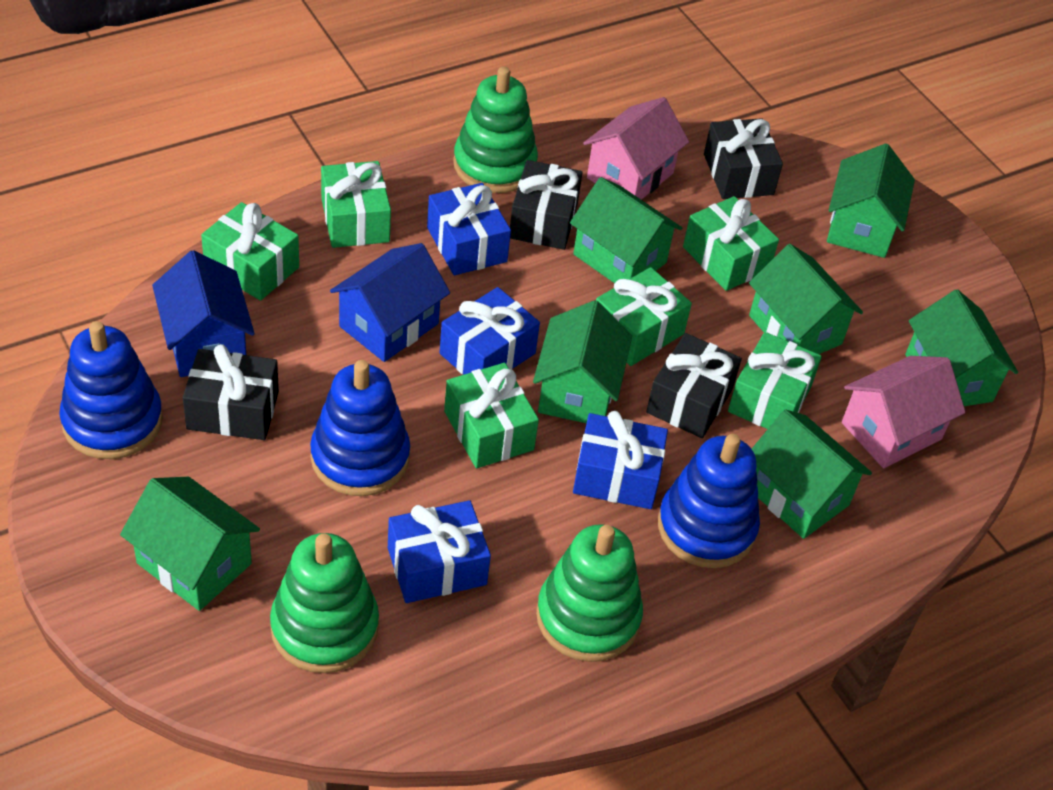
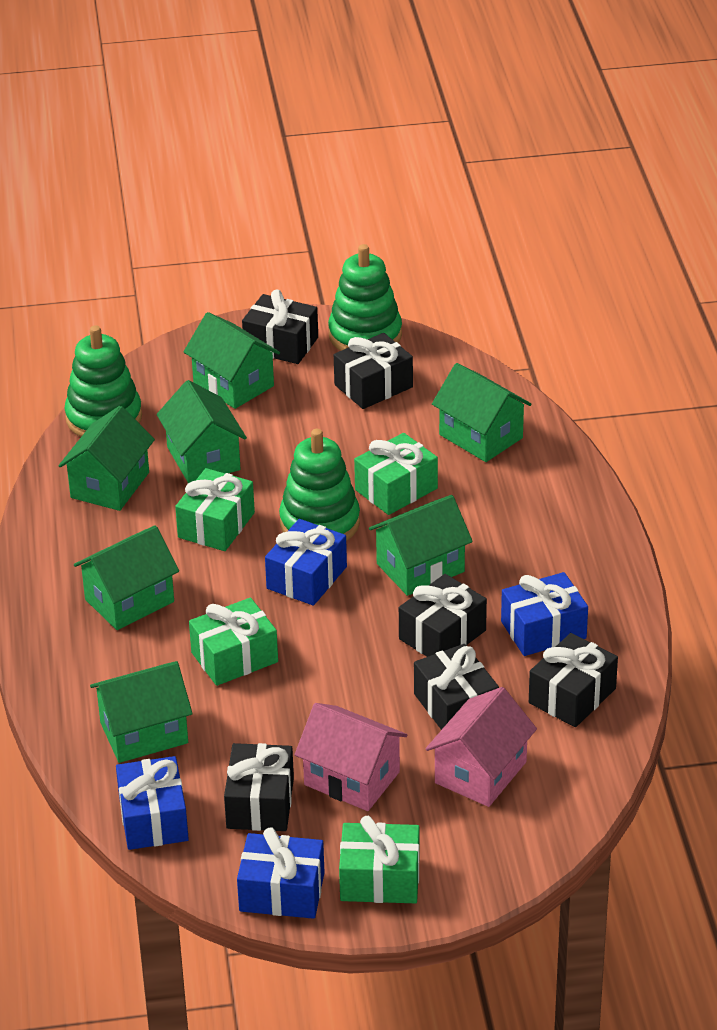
black gift: 4 -> 6
blue house: 2 -> 0
blue stacking toy: 3 -> 0
green gift: 6 -> 4

